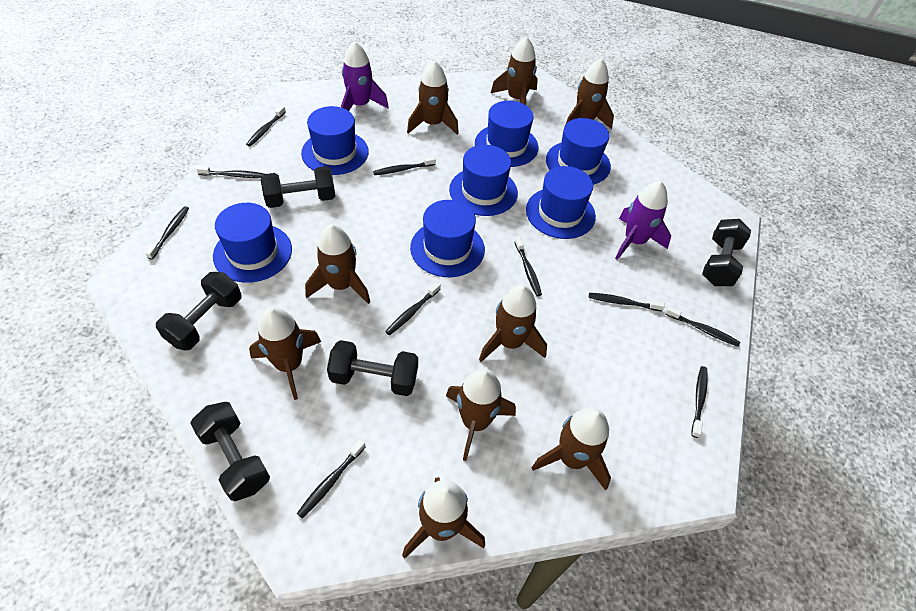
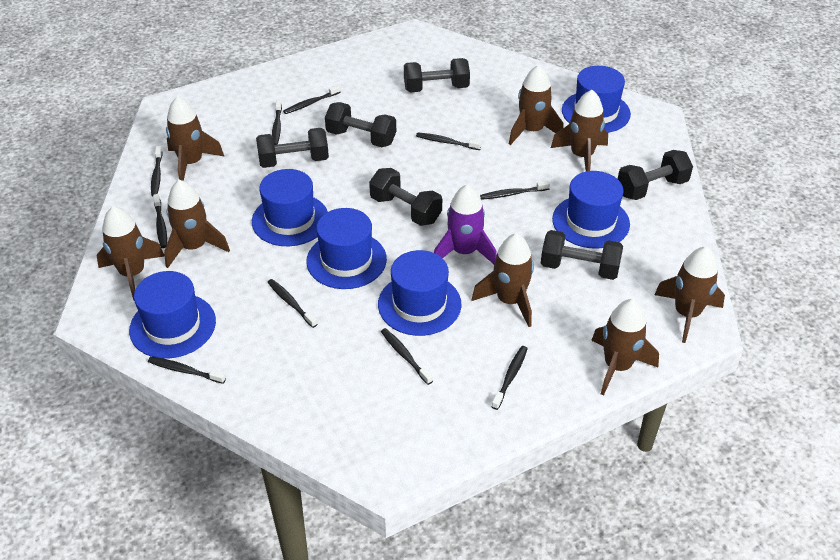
black dumbbell: 5 -> 6
blue hat: 7 -> 6
brown rocket: 9 -> 8
purple rocket: 2 -> 1

